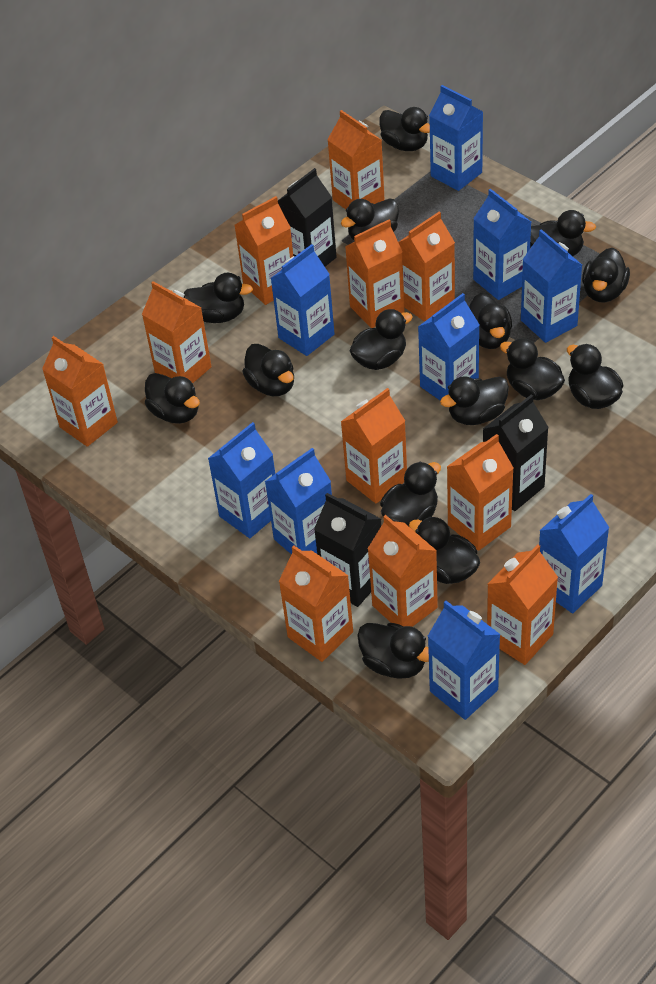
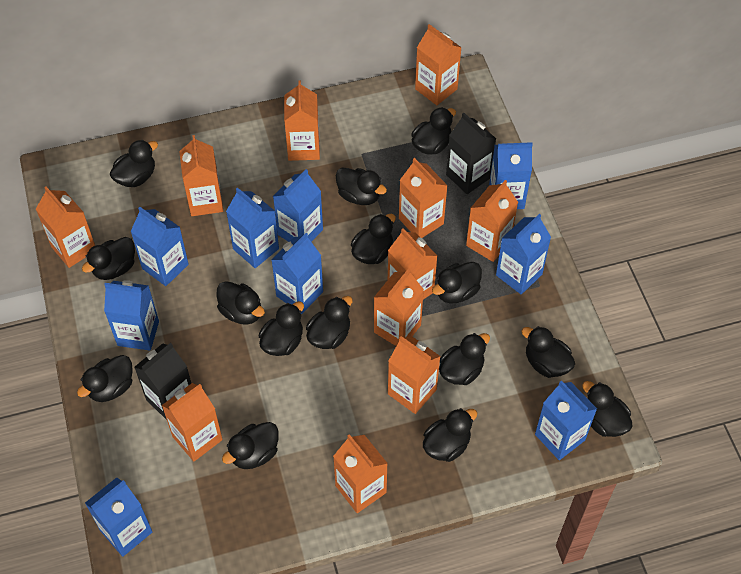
black carton: 3 -> 2

